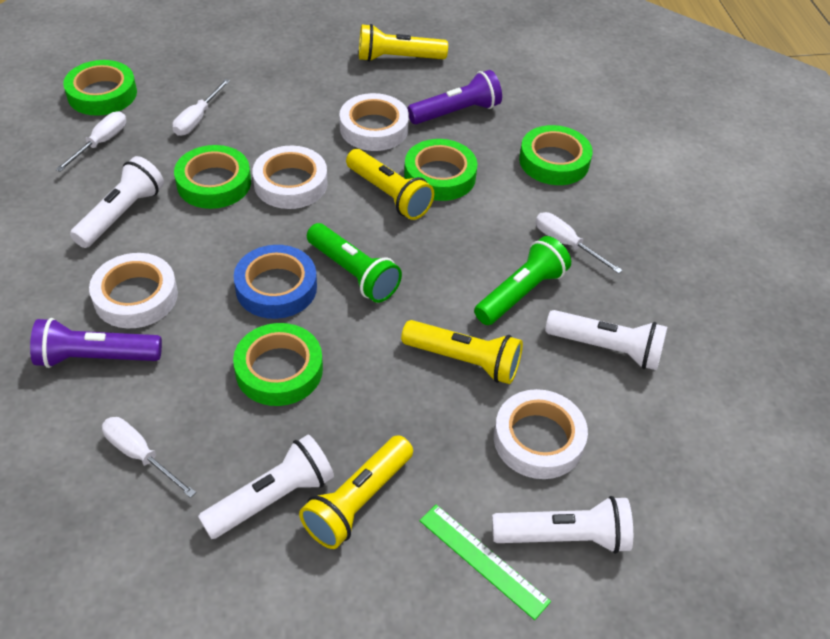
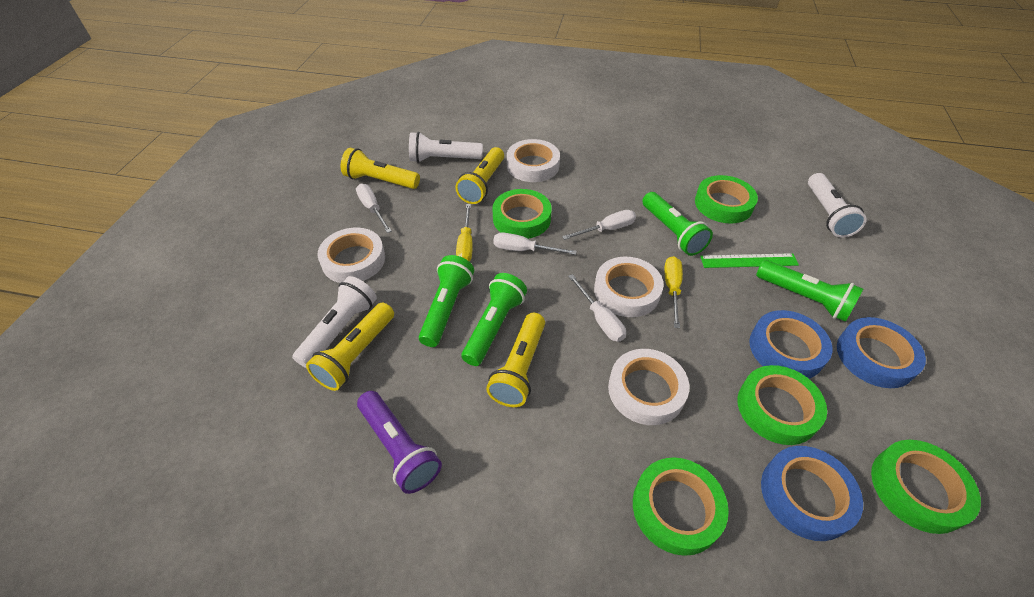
blue tape: 1 -> 3
green flashlight: 2 -> 4
purple flashlight: 2 -> 1
white flashlight: 4 -> 3
yellow screwdriver: 0 -> 2

